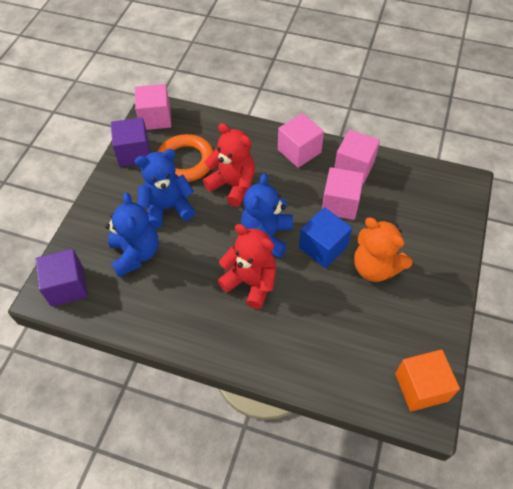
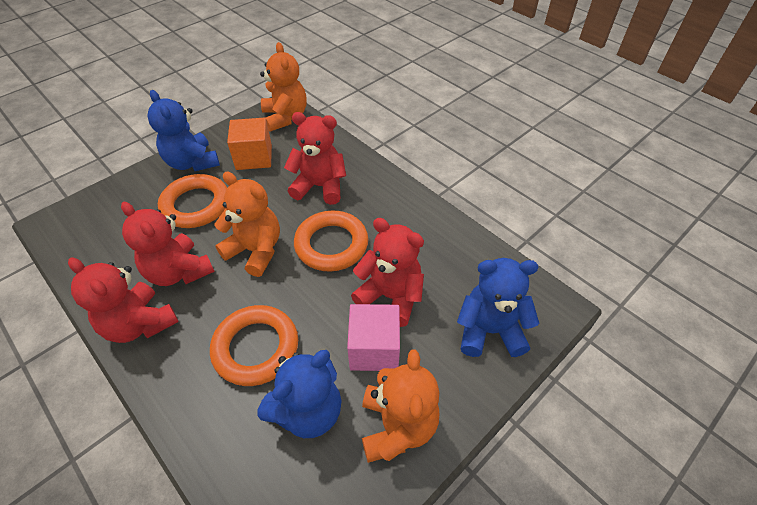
blue cube: 1 -> 0
orange ring: 1 -> 3
orange teddy bear: 1 -> 3
pink cube: 4 -> 1
purple cube: 2 -> 0
red teddy bear: 2 -> 4

